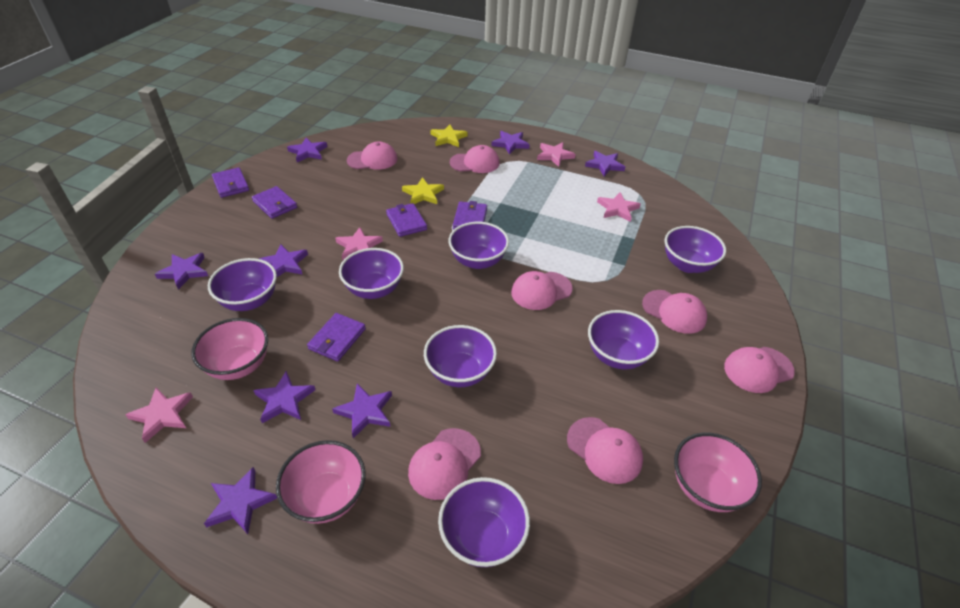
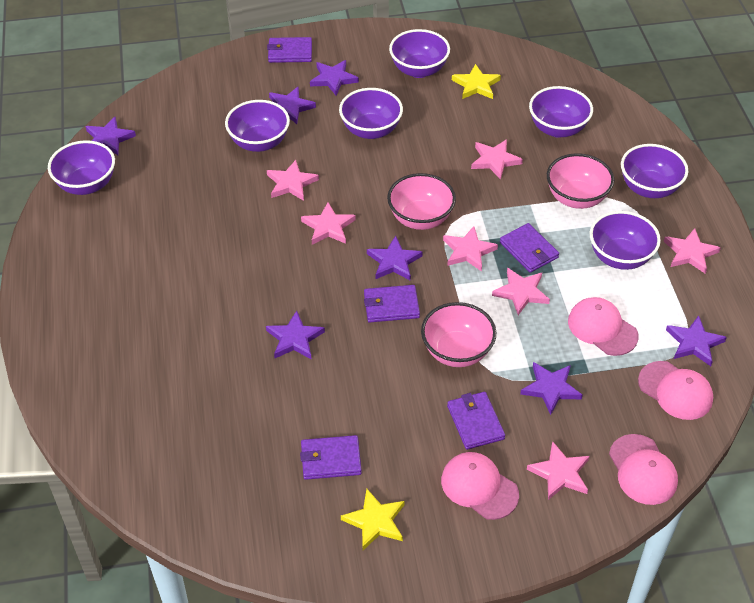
pink cap: 7 -> 4
pink star: 4 -> 7
purple star: 8 -> 7

